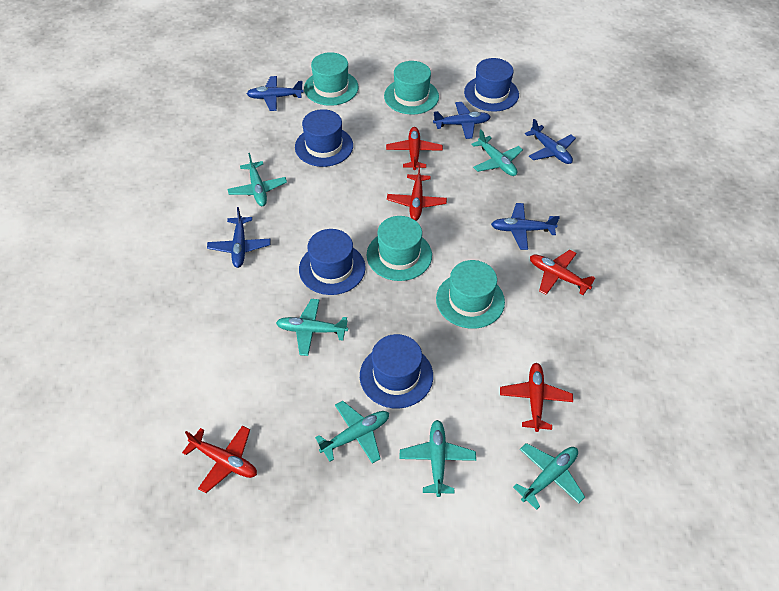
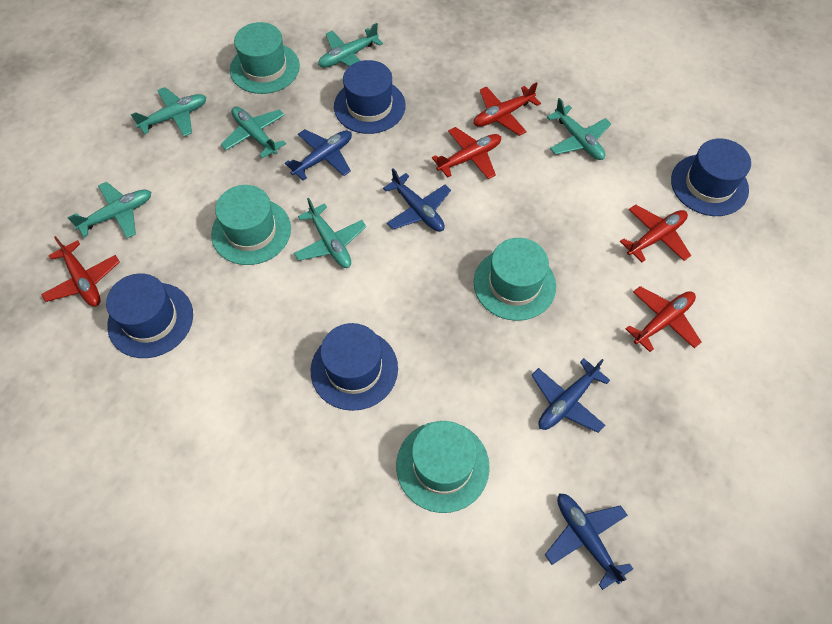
blue plane: 5 -> 4

